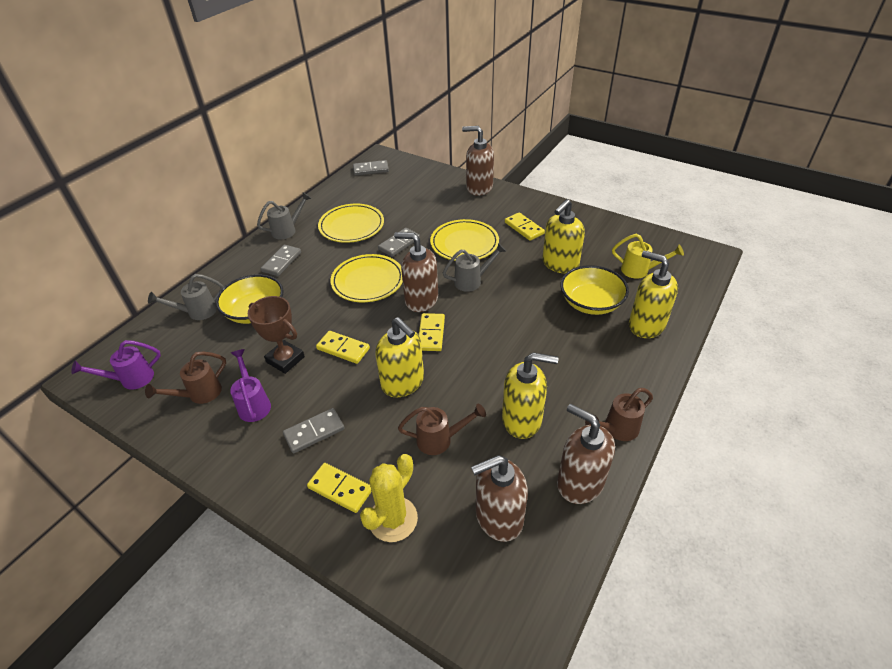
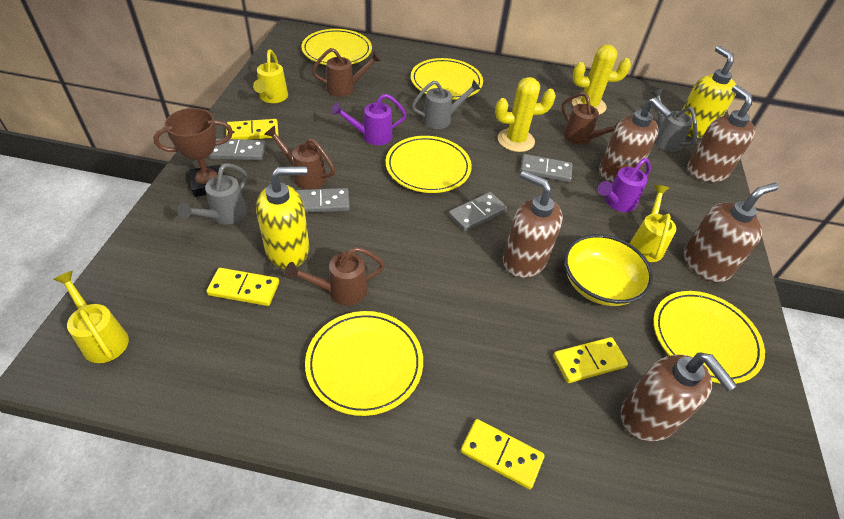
brown soap dispenser: 4 -> 5
brown watering can: 3 -> 4
yellow bowl: 2 -> 1
yellow cactus: 1 -> 2
yellow plate: 3 -> 5
yellow soap dispenser: 4 -> 2
yellow watering can: 1 -> 3

